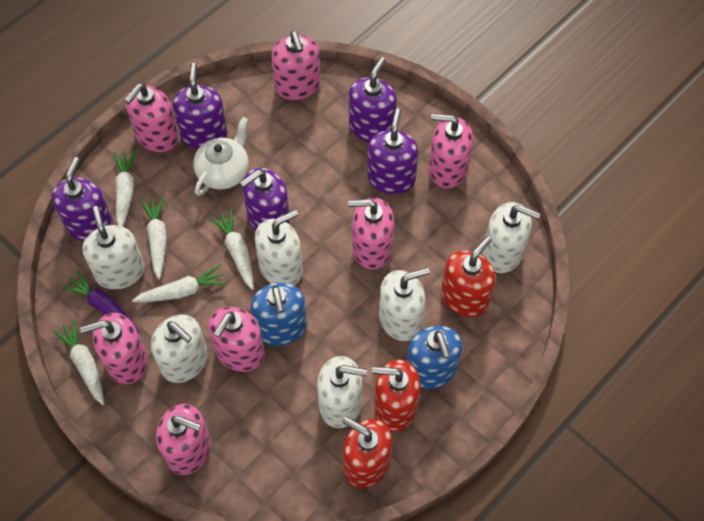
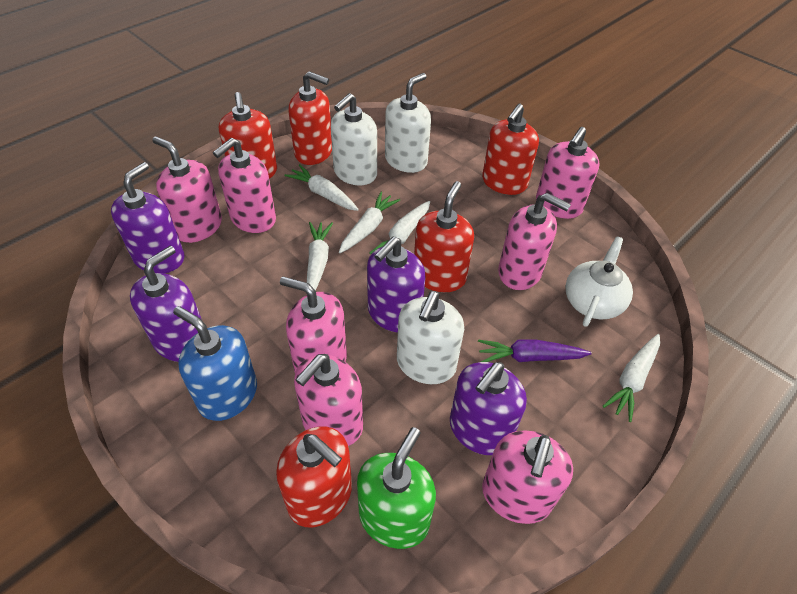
blue soap dispenser: 2 -> 1
green soap dispenser: 0 -> 1
purple soap dispenser: 5 -> 4
red soap dispenser: 3 -> 5
white soap dispenser: 6 -> 3

